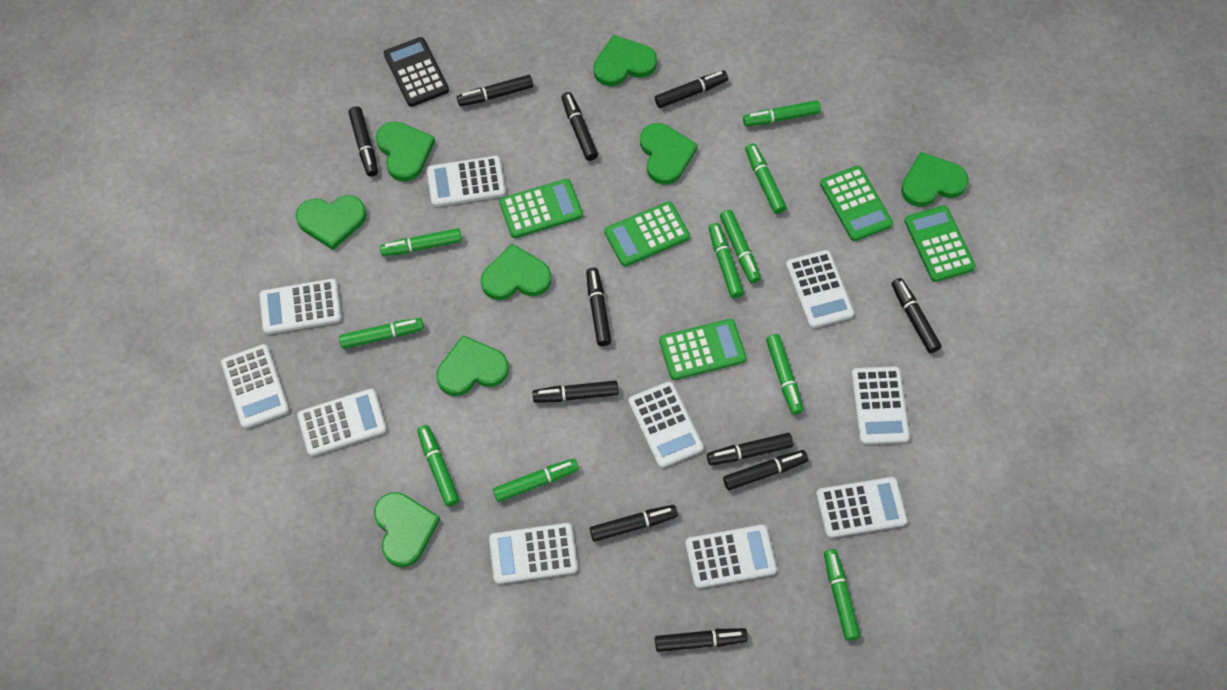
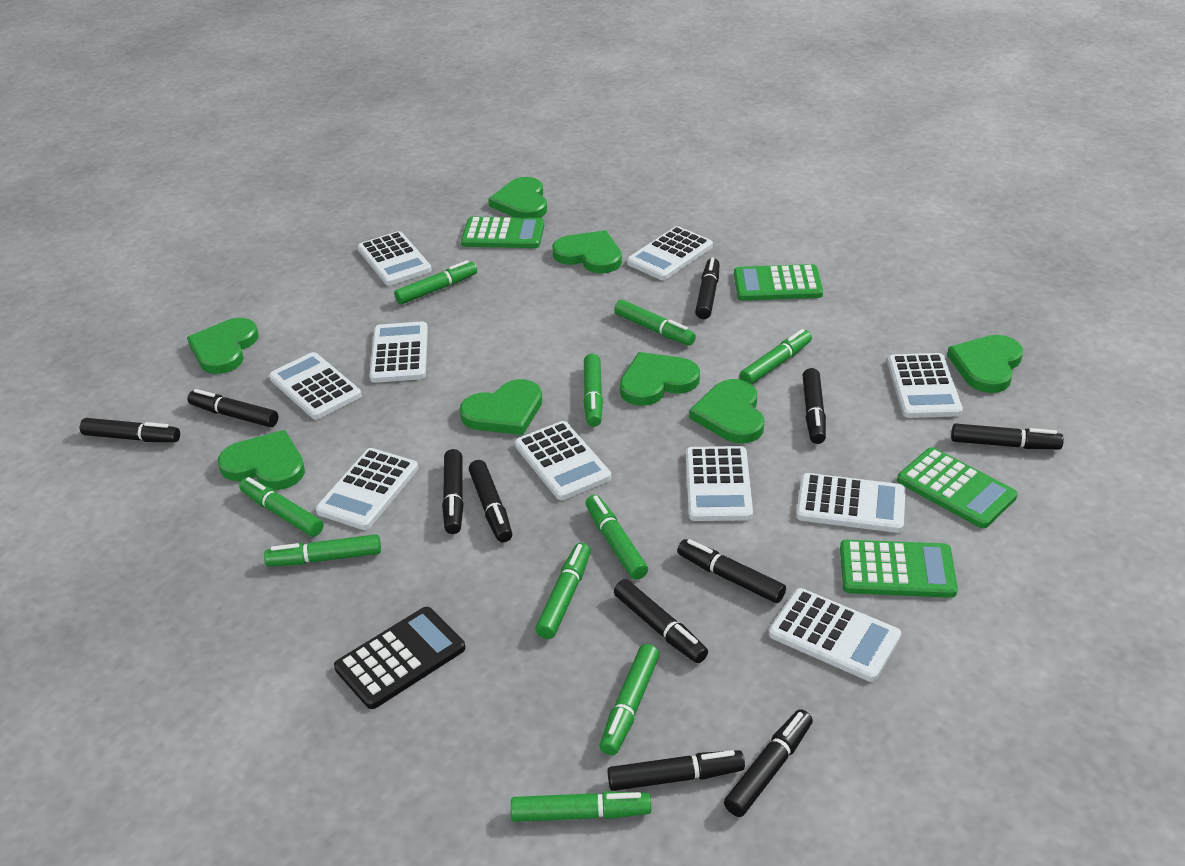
green calculator: 5 -> 4

